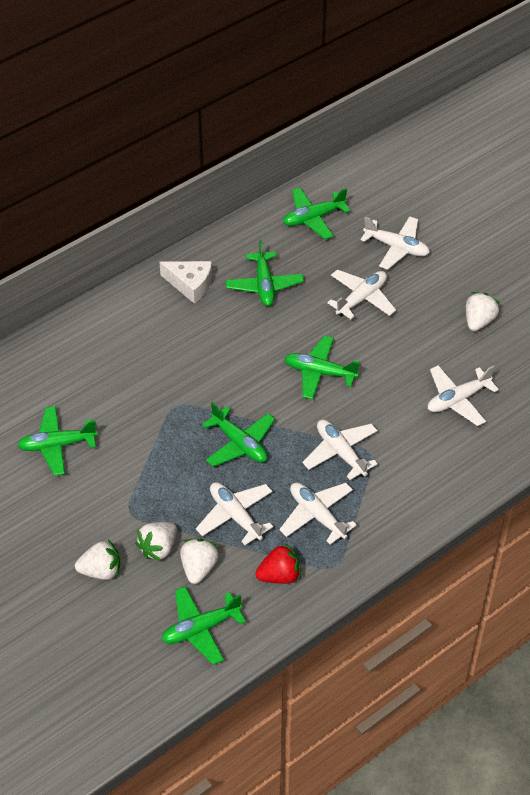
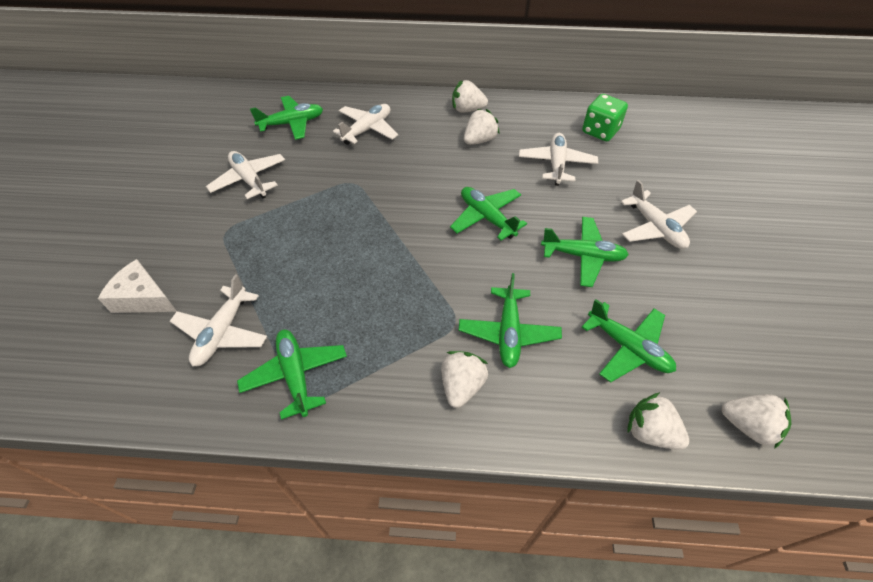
green dice: 0 -> 1
red strawberry: 1 -> 0
white plane: 6 -> 5
white strawberry: 4 -> 5

